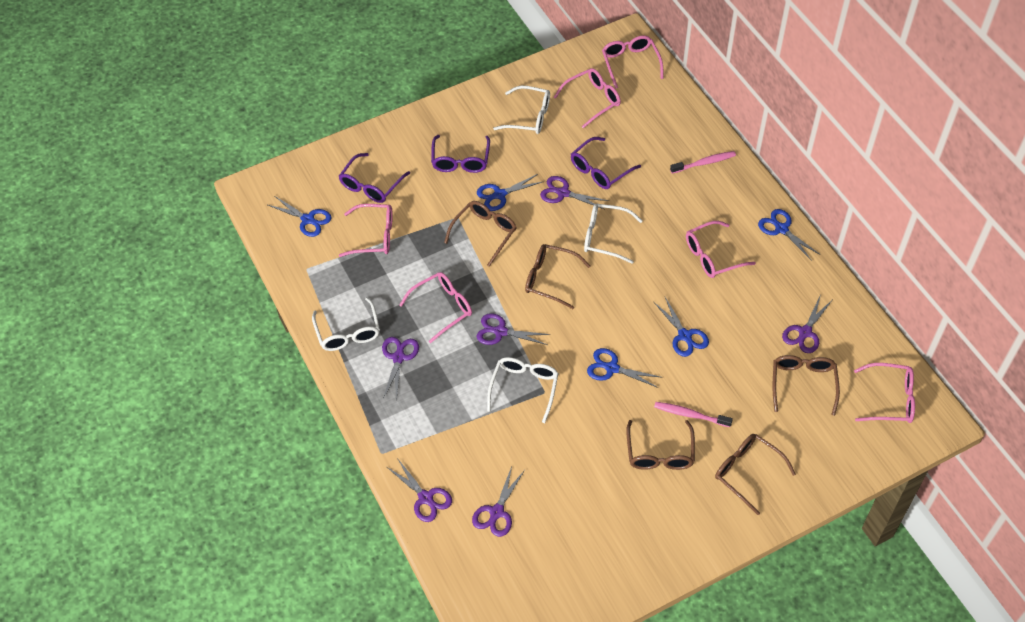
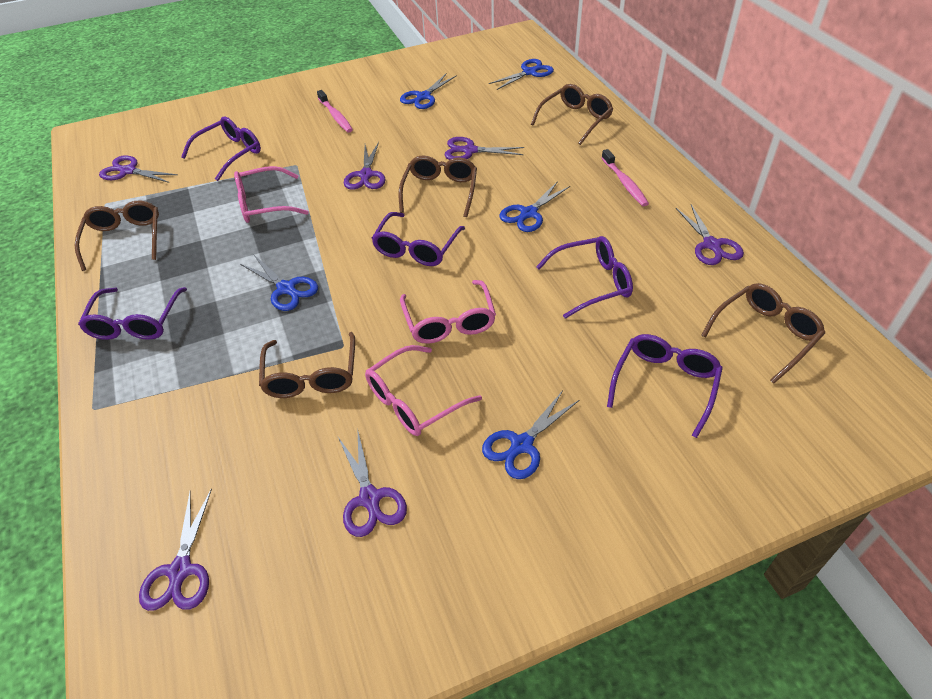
pink glasses: 6 -> 3
purple glasses: 3 -> 5
white glasses: 4 -> 0

